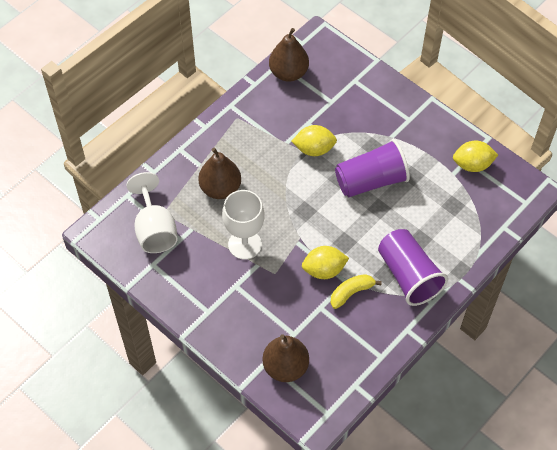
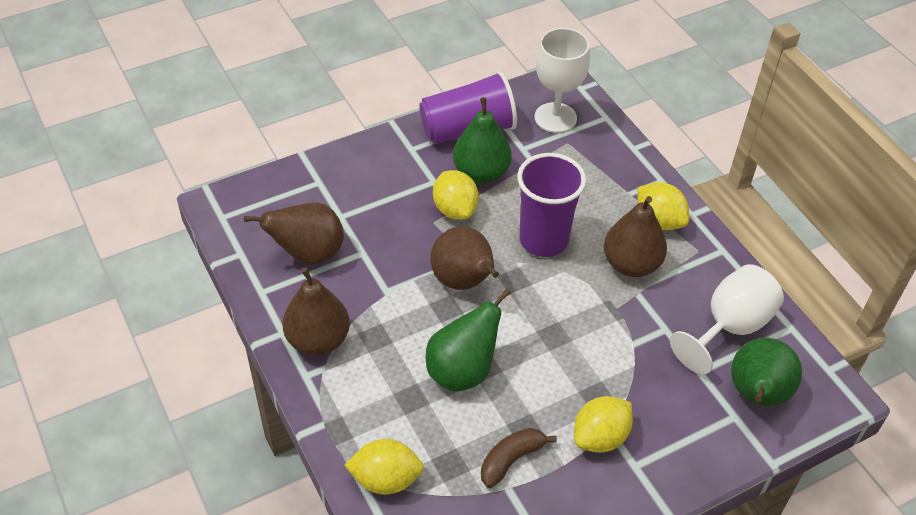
brown banana: 0 -> 1
brown pear: 3 -> 4
green pear: 0 -> 3
yellow banana: 1 -> 0
yellow lemon: 3 -> 4

